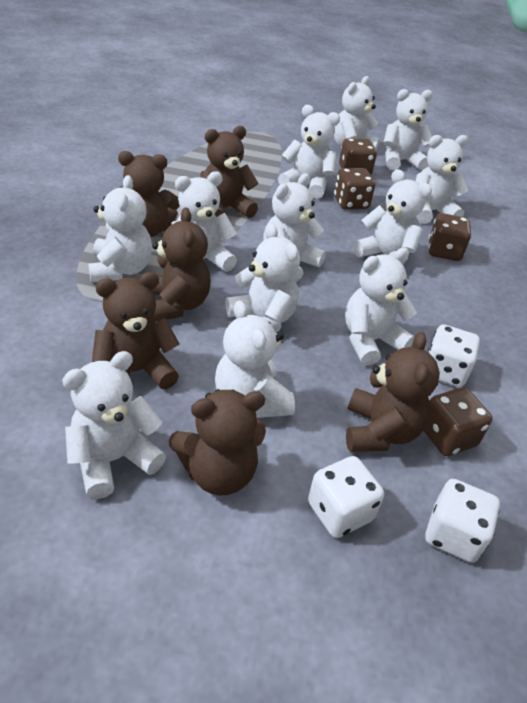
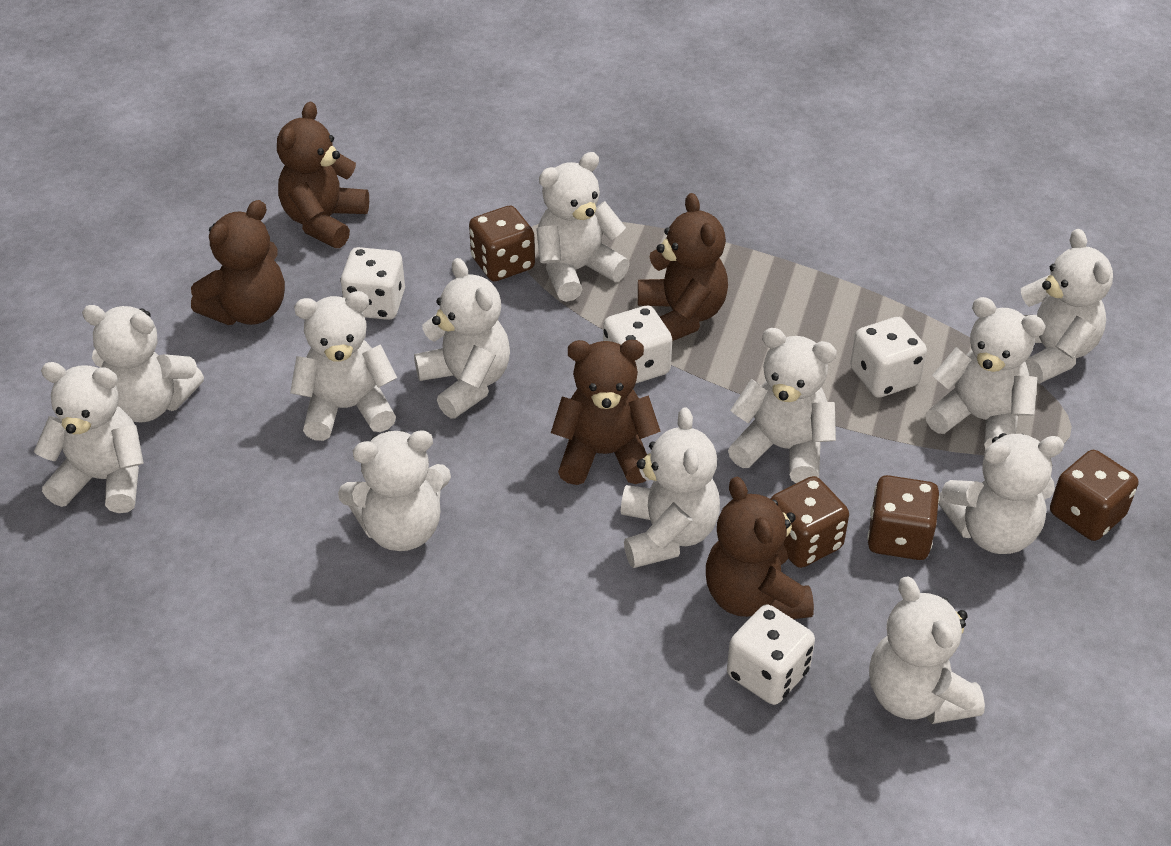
brown teddy bear: 6 -> 5
white dice: 3 -> 4

